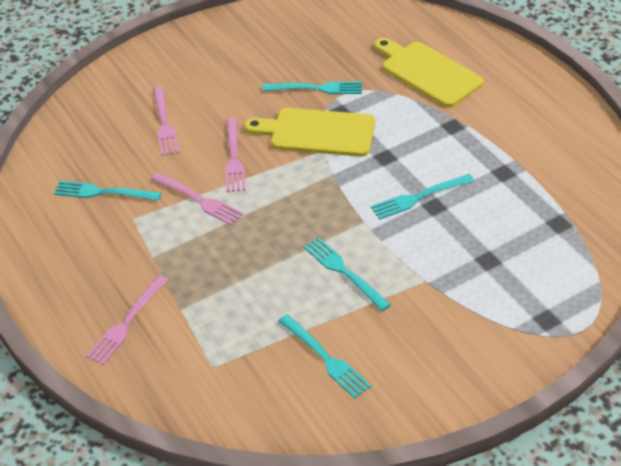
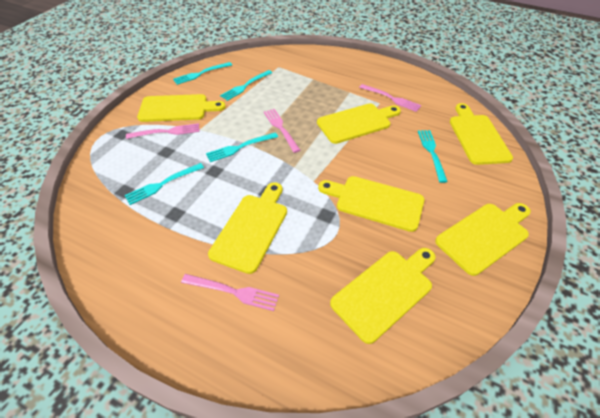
yellow cutting board: 2 -> 7

